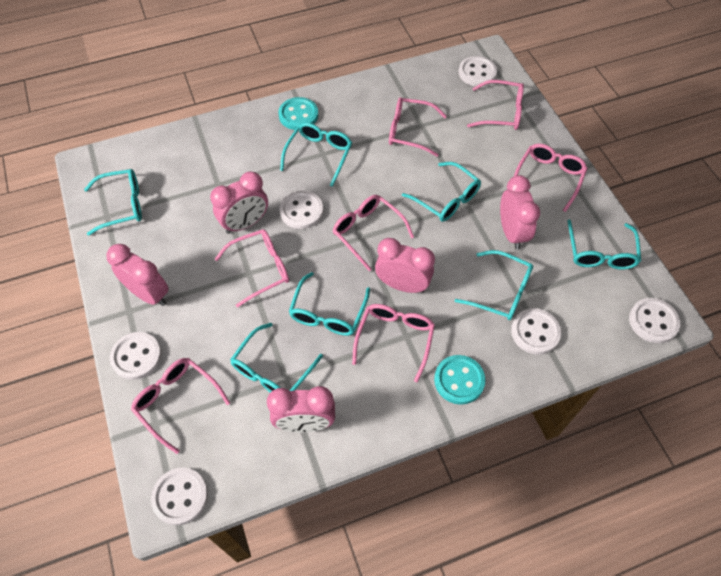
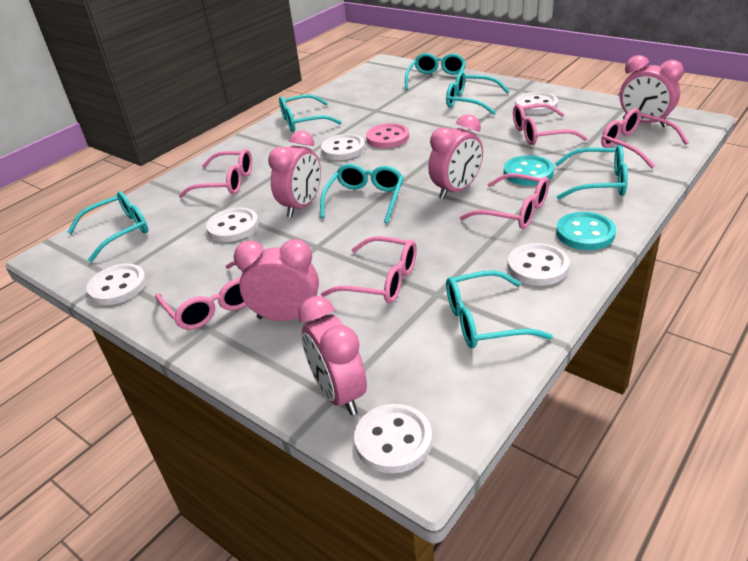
pink button: 0 -> 1
pink glasses: 7 -> 6

